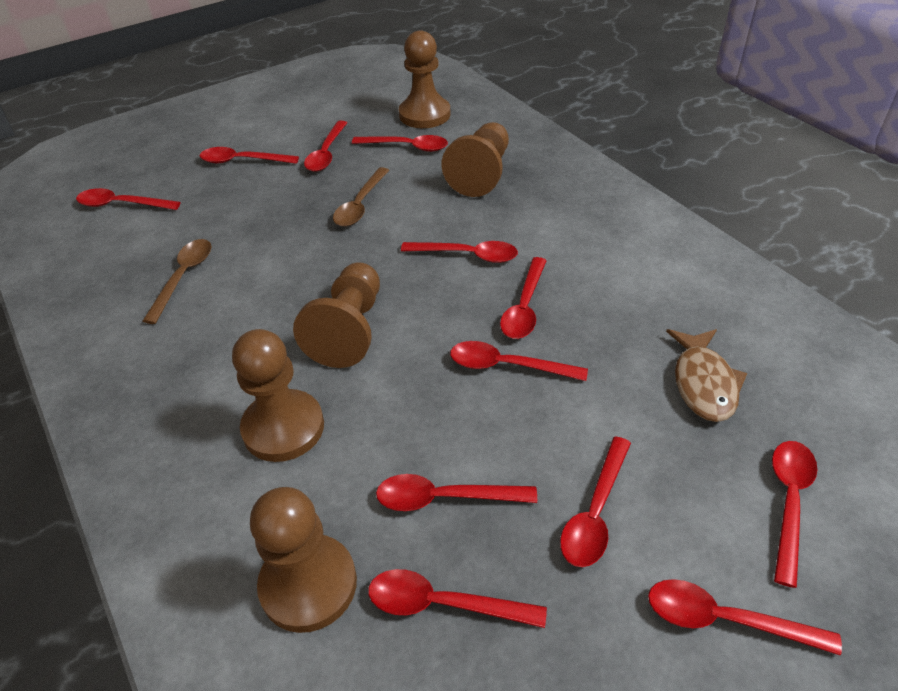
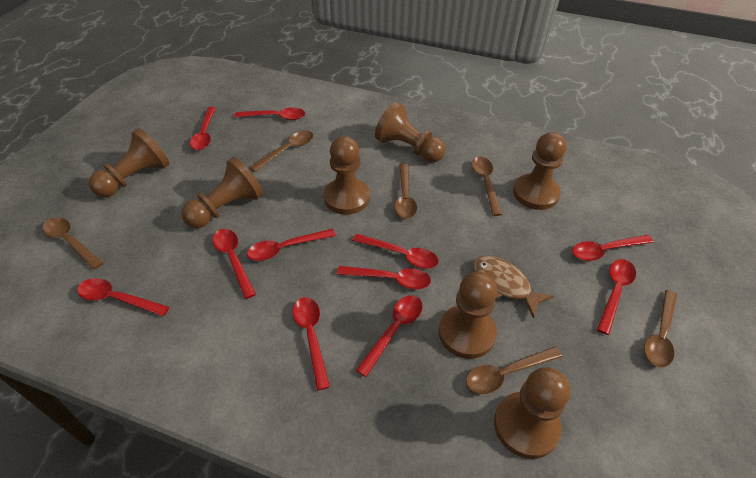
brown pawn: 5 -> 7
brown spoon: 2 -> 6
red spoon: 12 -> 11

